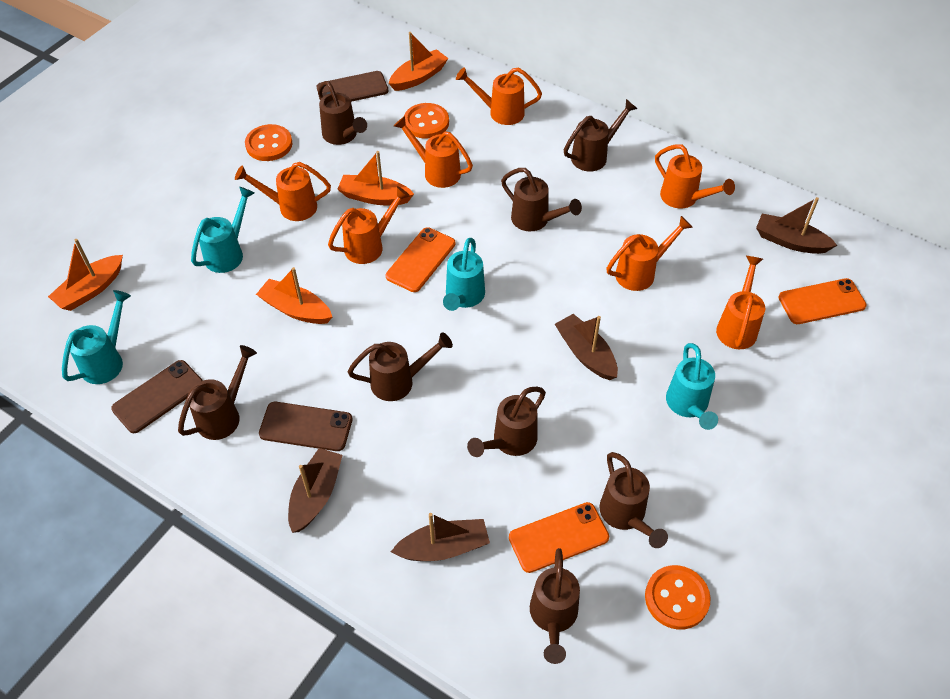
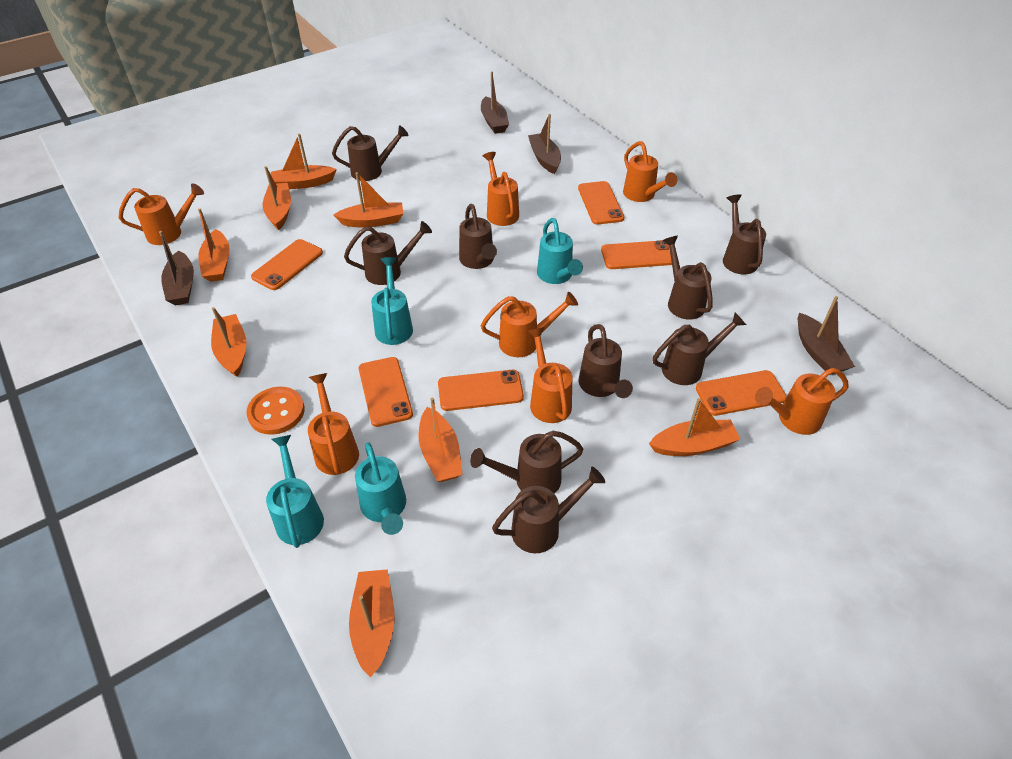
brown phone: 3 -> 0
brown watering can: 8 -> 9
orange boat: 4 -> 8
orange button: 3 -> 1
orange phone: 3 -> 6

